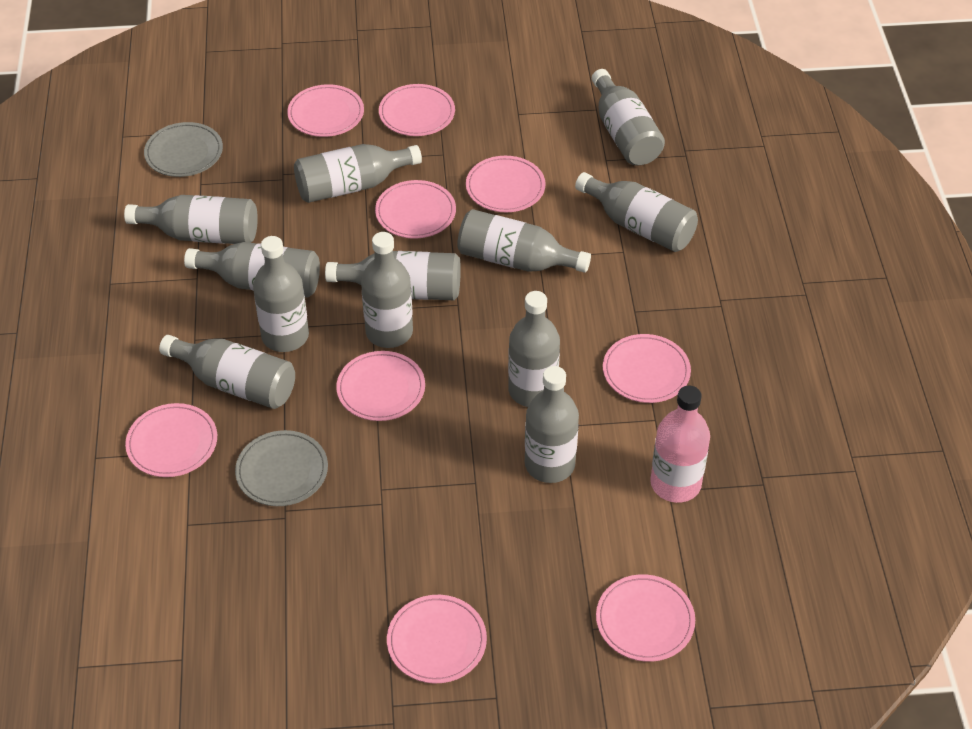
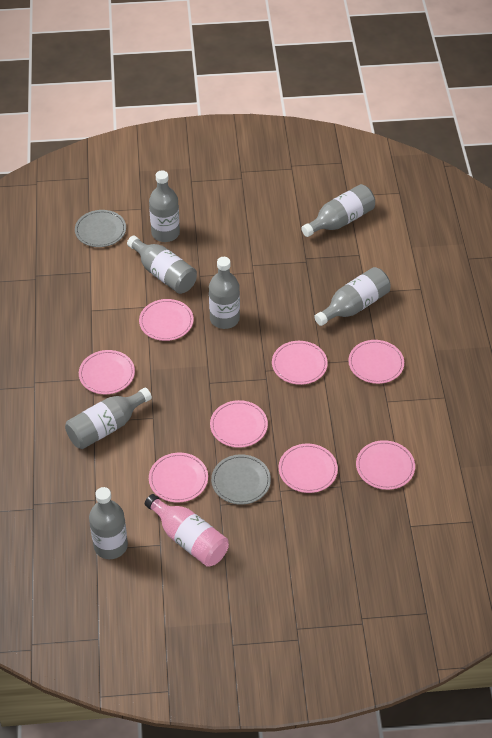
grey bottle: 12 -> 7
pink plate: 9 -> 8

